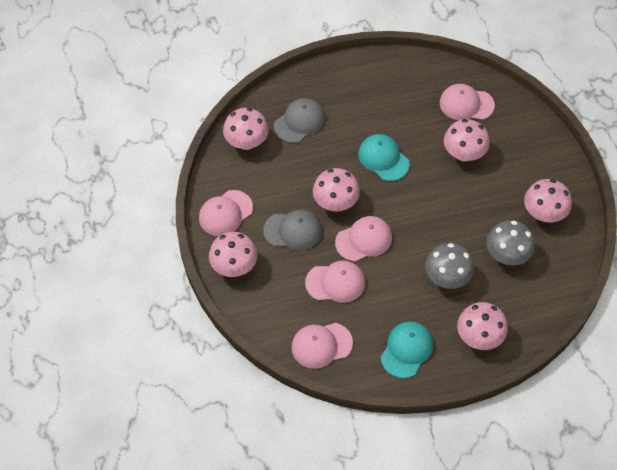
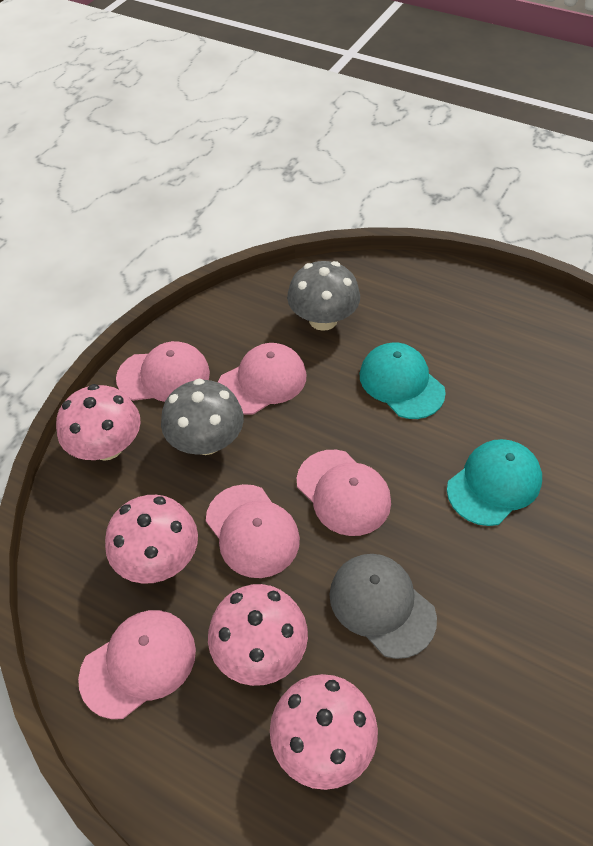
grey cap: 2 -> 1
pink mushroom: 6 -> 4

